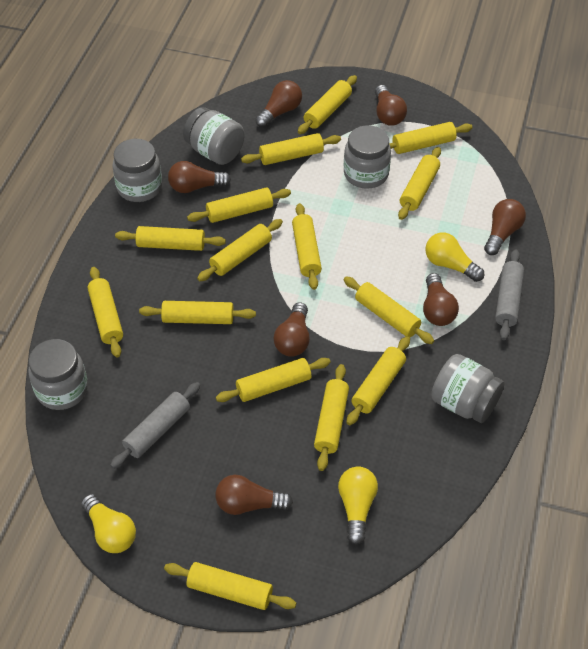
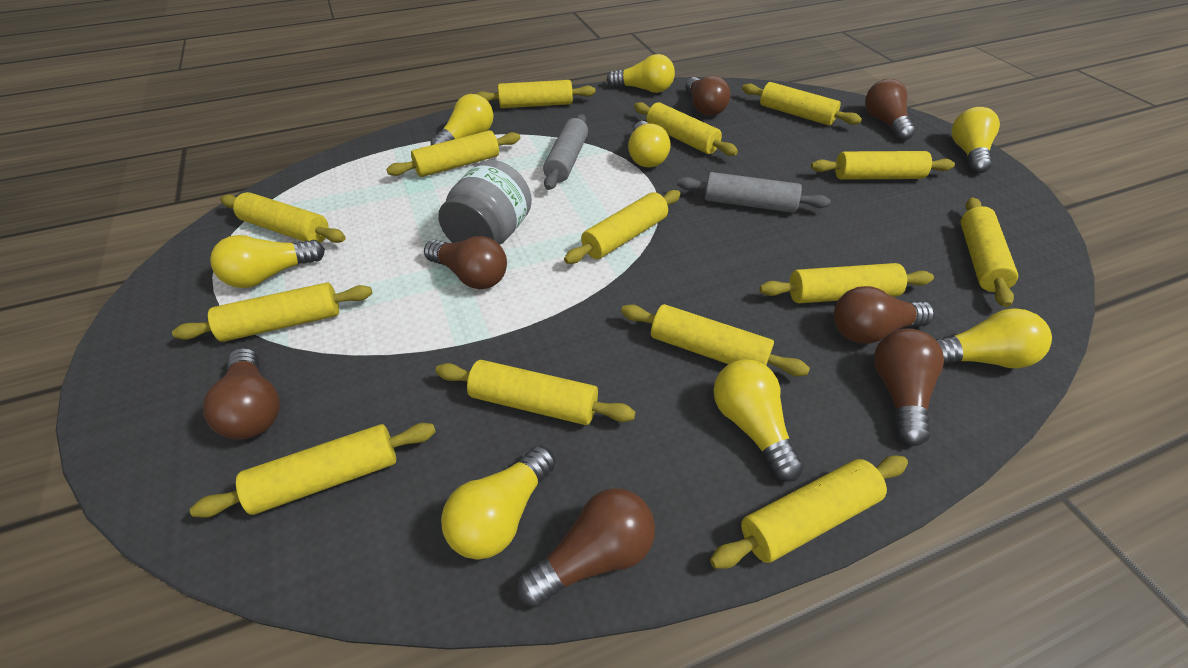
grey jar: 5 -> 1
yellow light bulb: 3 -> 8
yellow rolling pin: 15 -> 14

